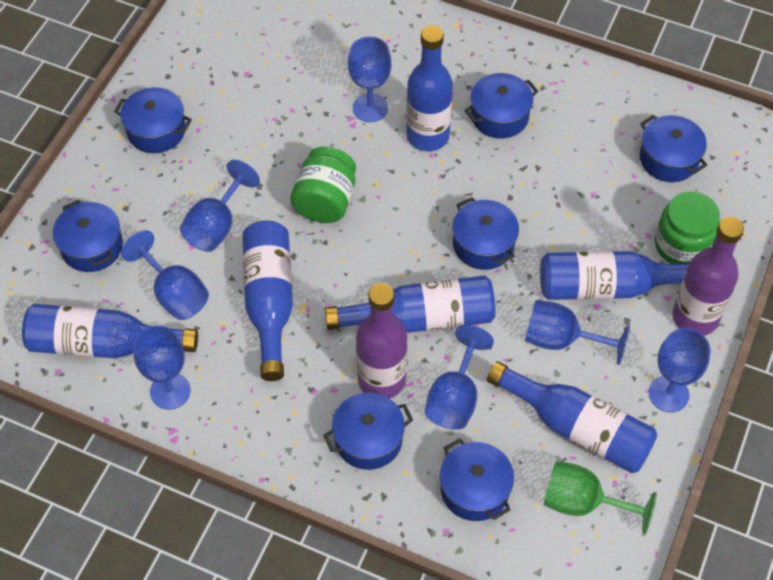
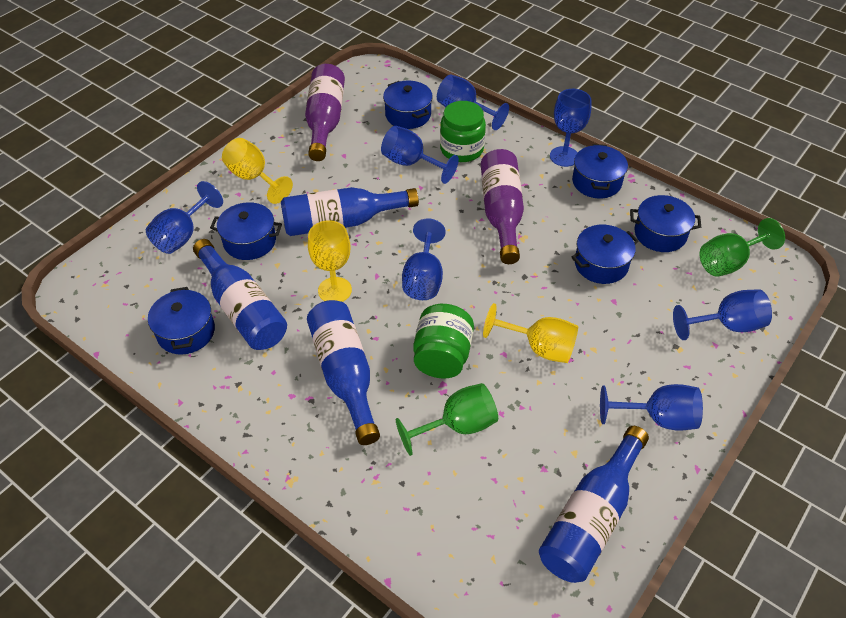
blue bottle: 6 -> 4
blue pot: 7 -> 6
green goblet: 1 -> 2
yellow goblet: 0 -> 3

